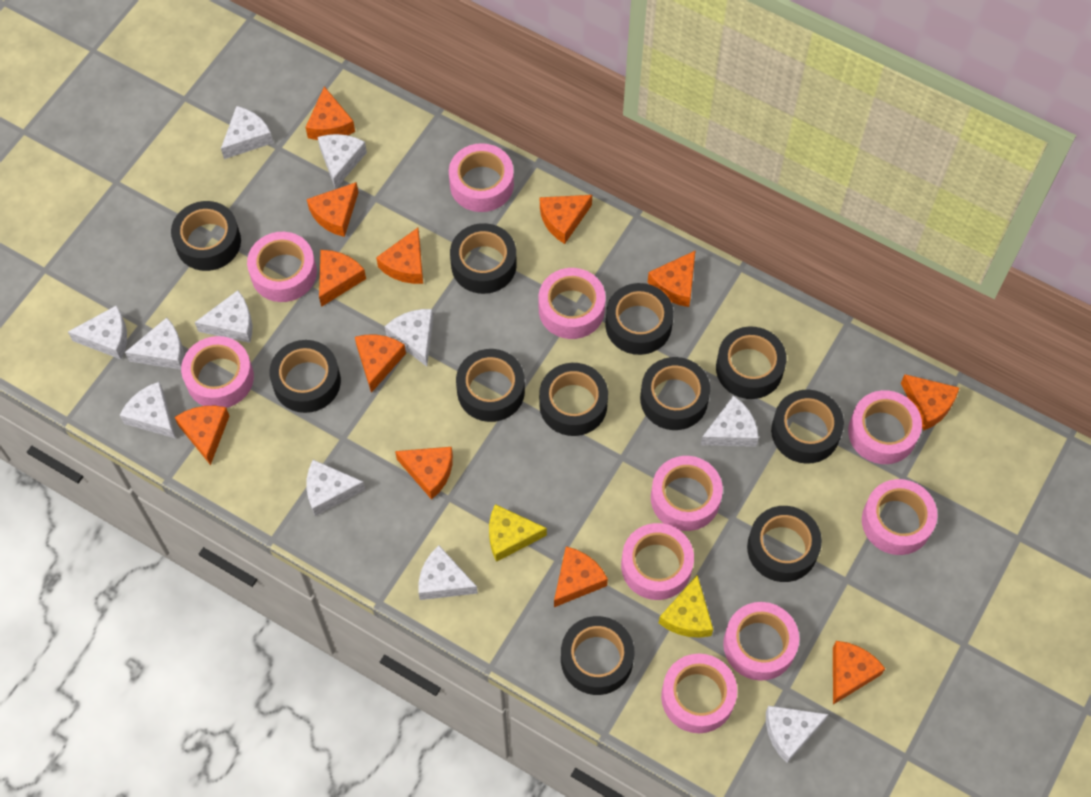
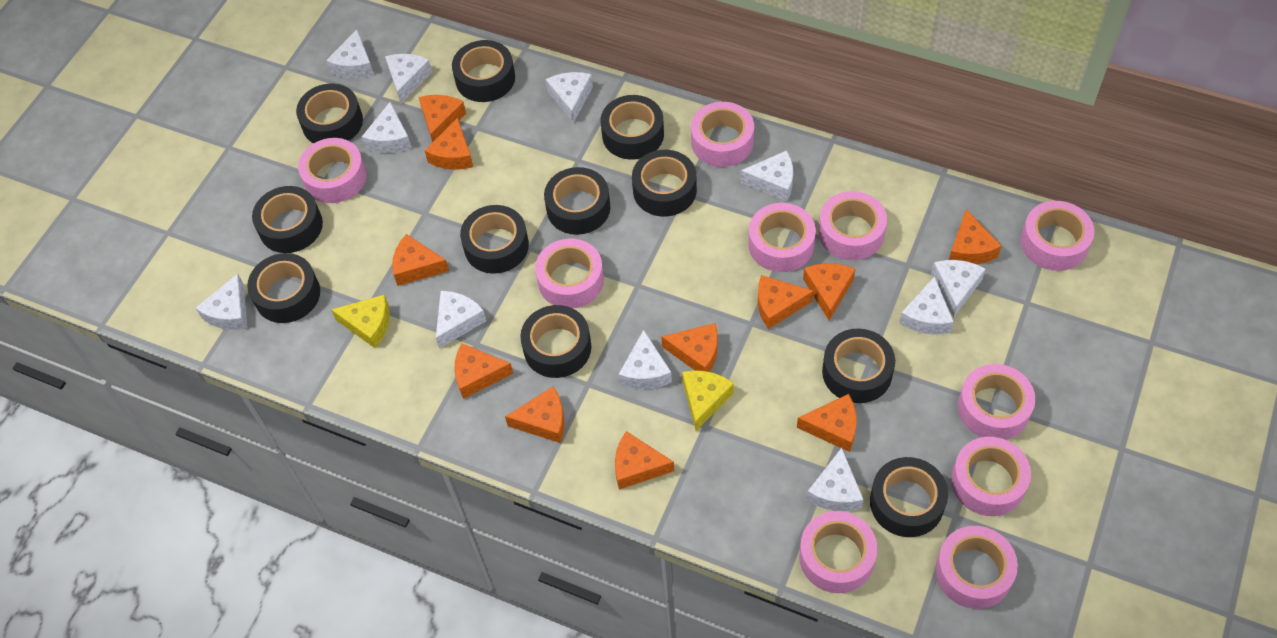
orange cheese: 12 -> 11

